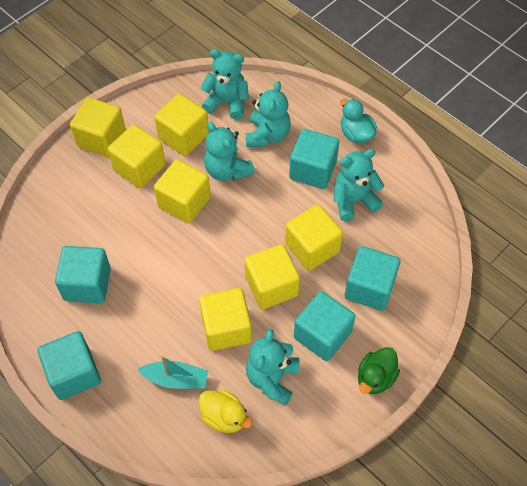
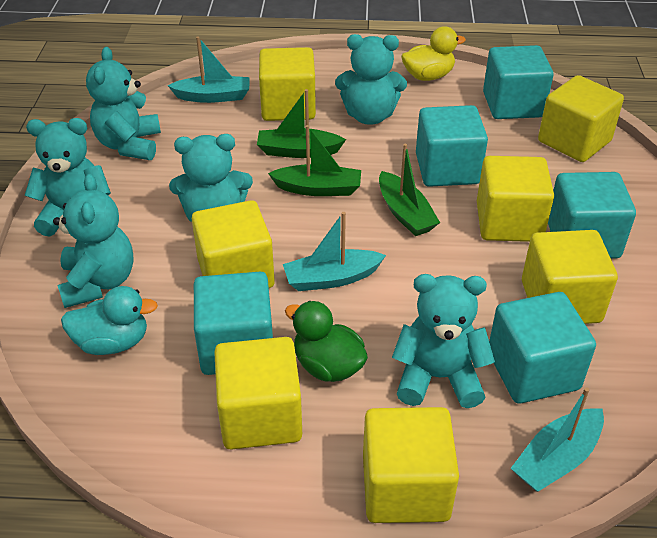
green boat: 0 -> 3
turquoise boat: 1 -> 3
turquoise teddy bear: 5 -> 6

